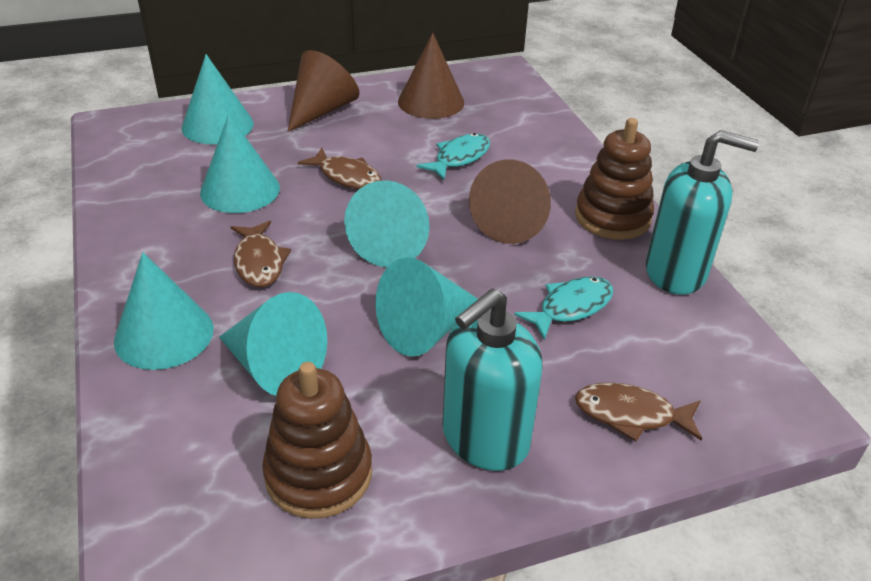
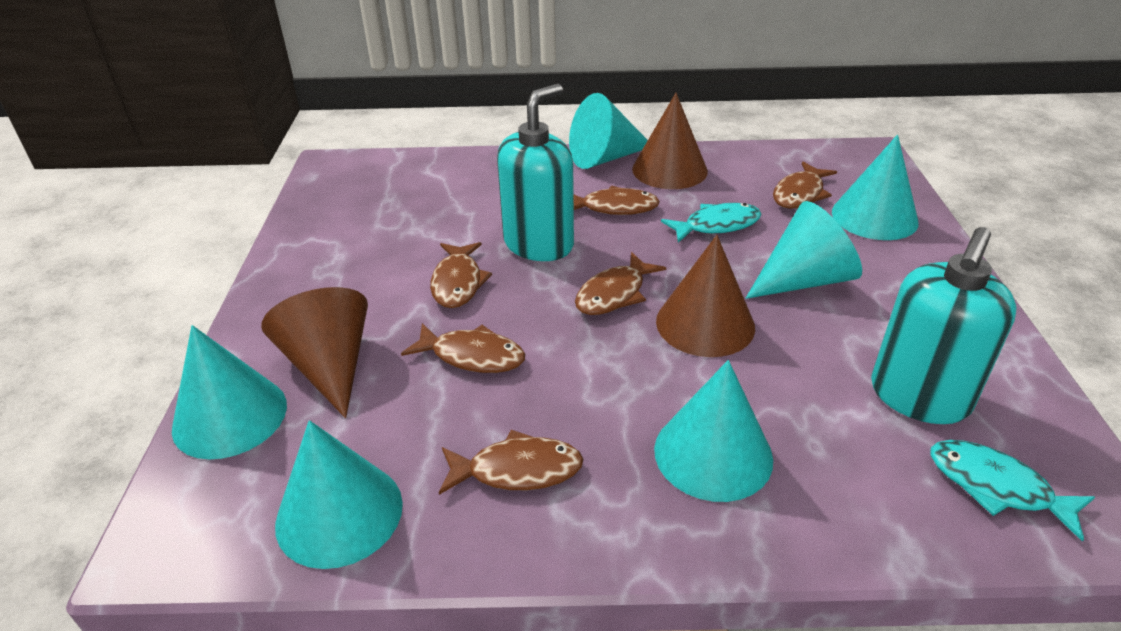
brown fish: 3 -> 6
brown stacking toy: 2 -> 0

